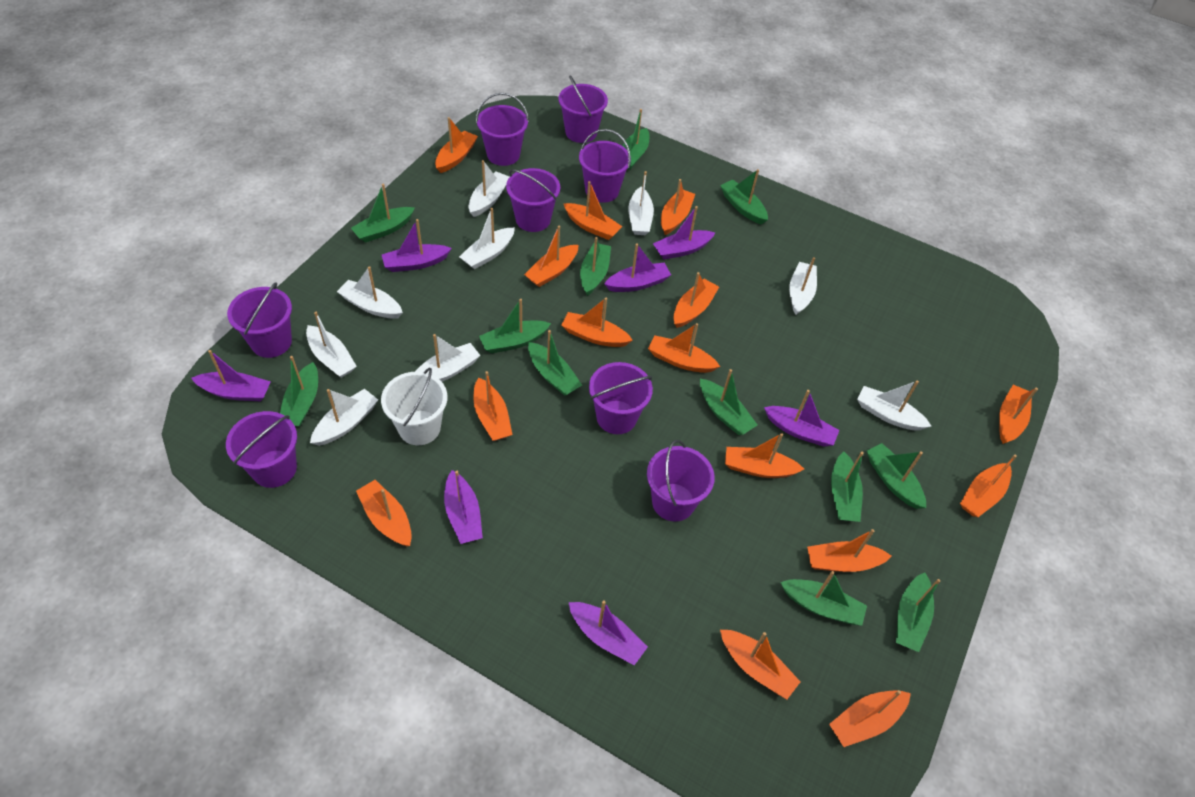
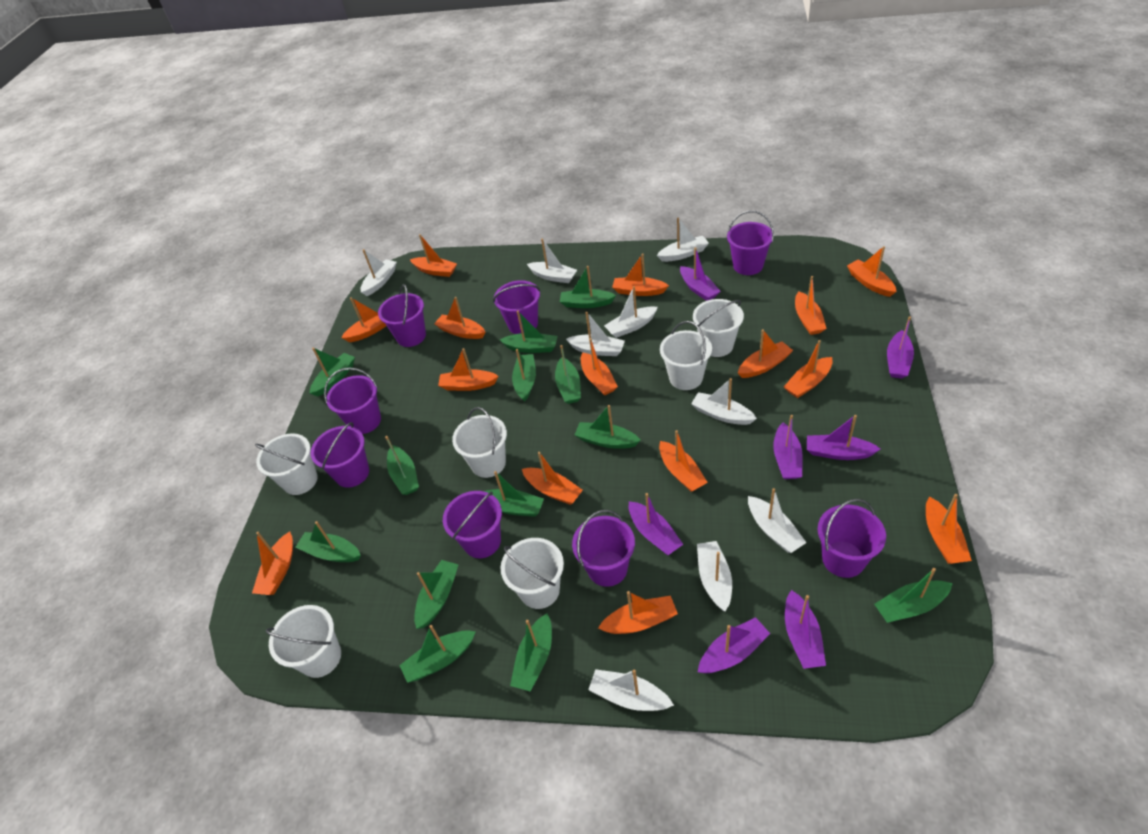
green boat: 12 -> 13
white bucket: 1 -> 6

